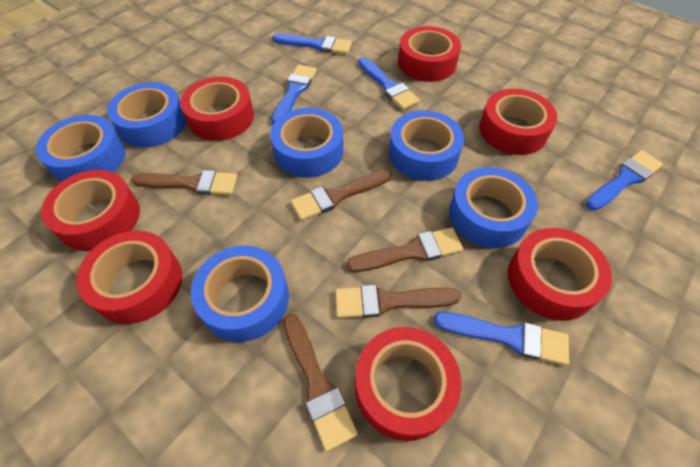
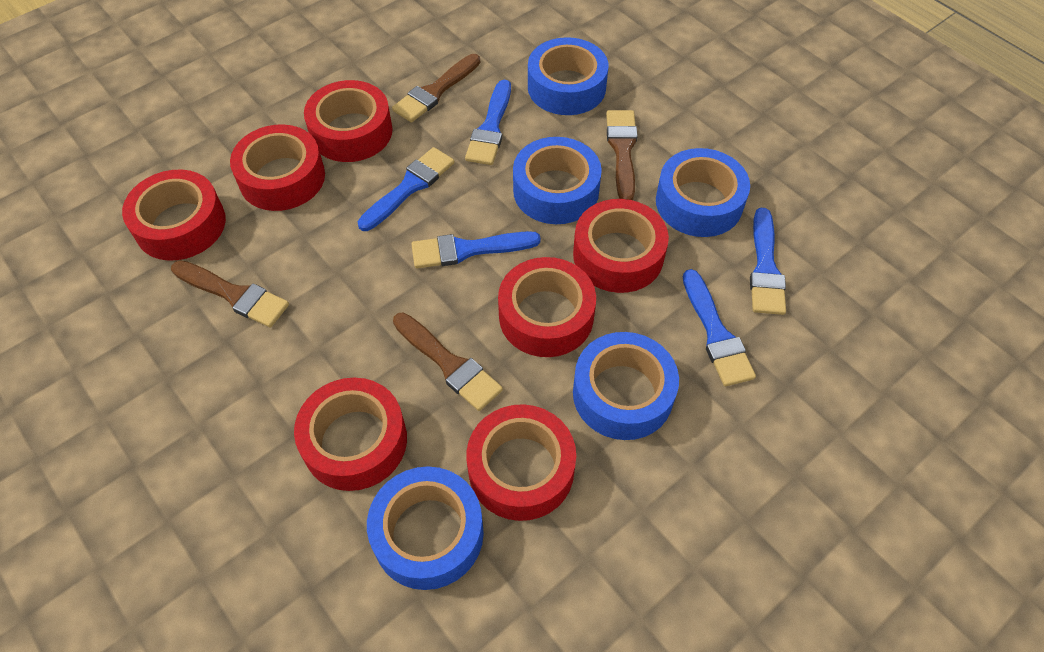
blue tape: 6 -> 5
brown brush: 5 -> 4

